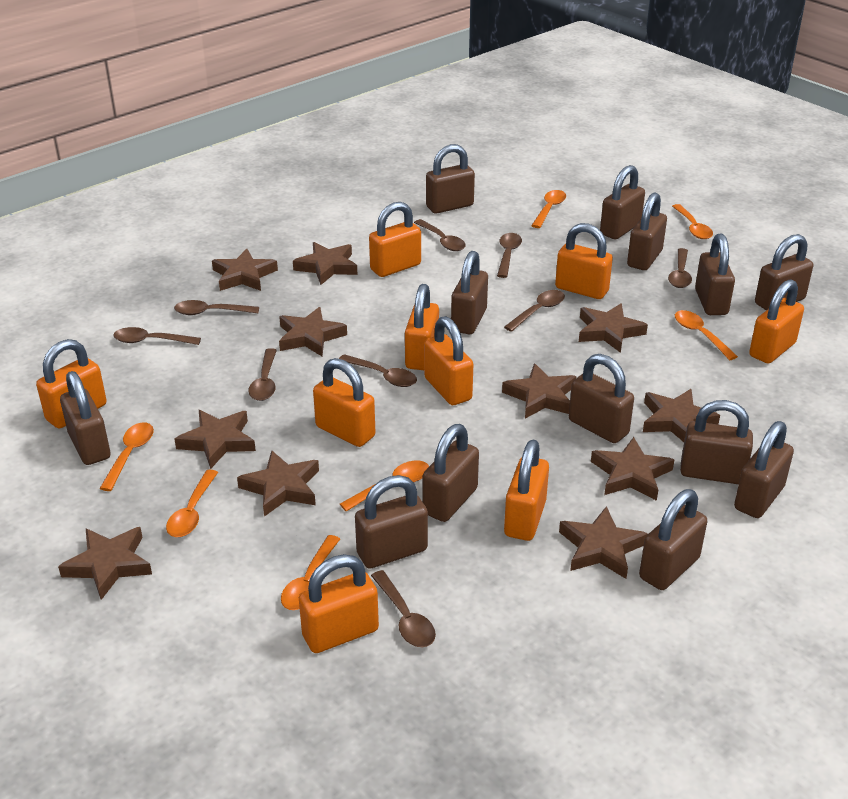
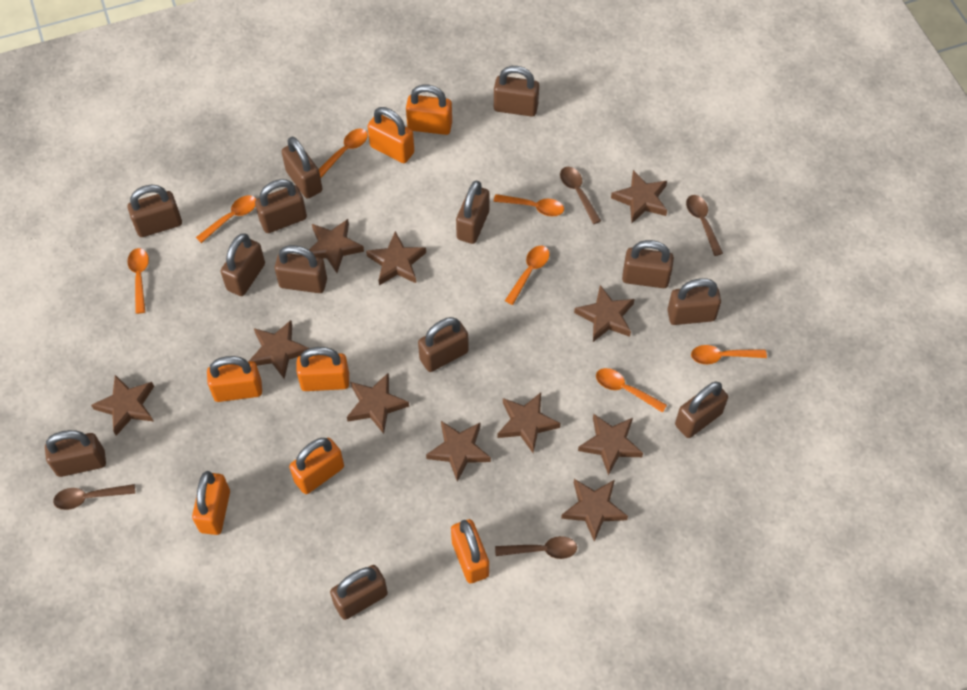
brown spoon: 9 -> 4
orange padlock: 9 -> 7

